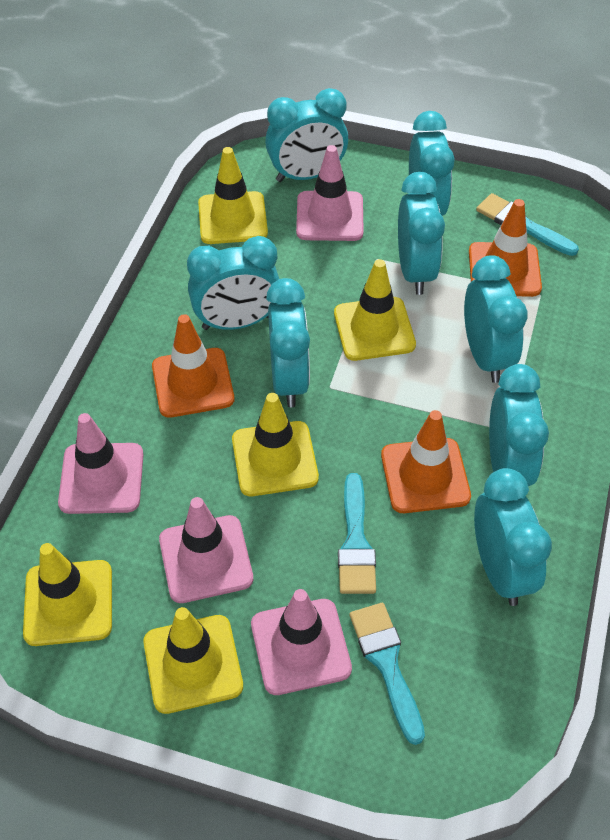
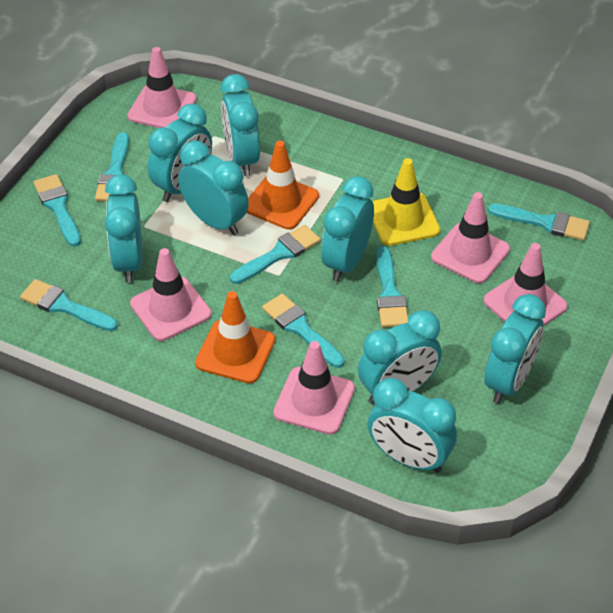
orange traffic cone: 3 -> 2
pink traffic cone: 4 -> 5
turquoise brush: 3 -> 7
yellow traffic cone: 5 -> 1

